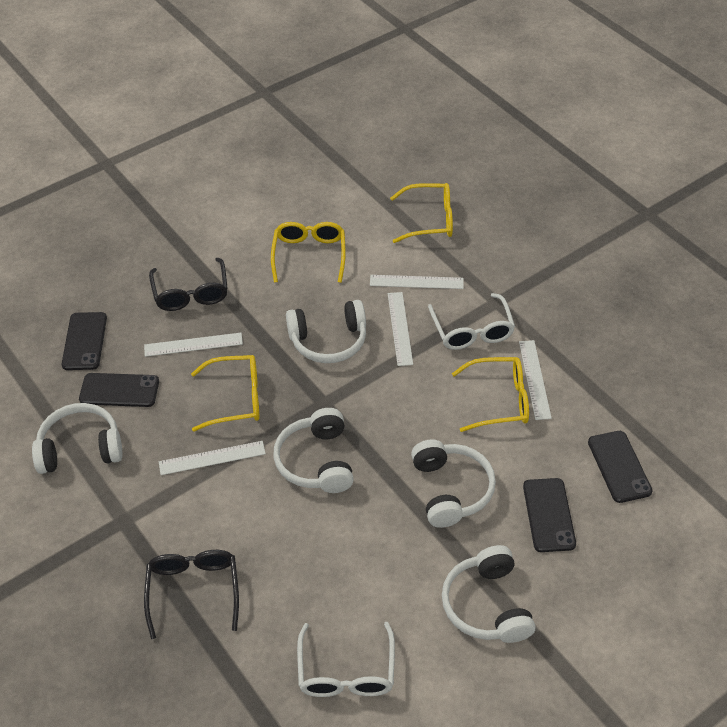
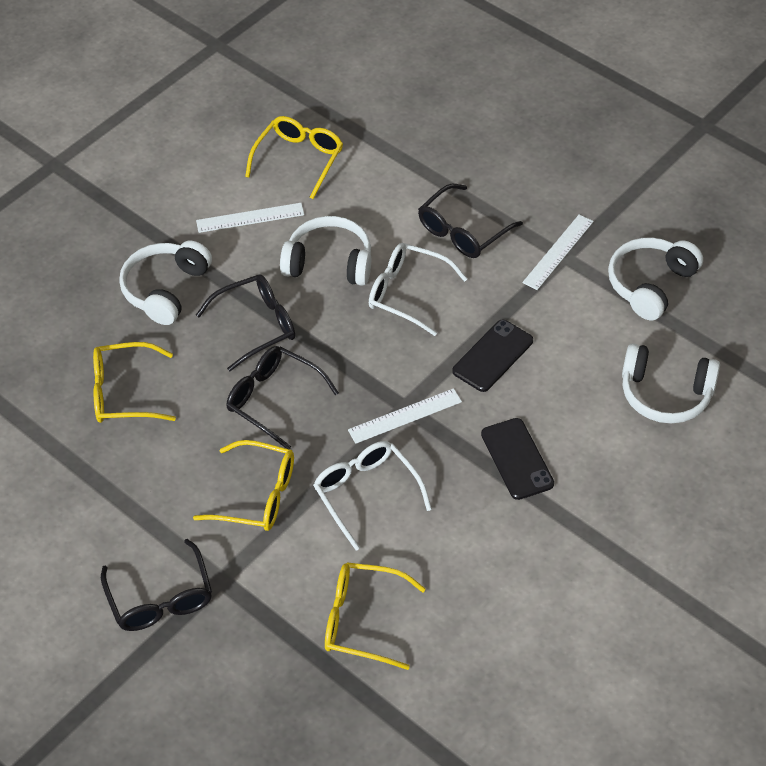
black glasses: 2 -> 4
black phone: 4 -> 2
white headphones: 5 -> 4
white ruler: 5 -> 3

